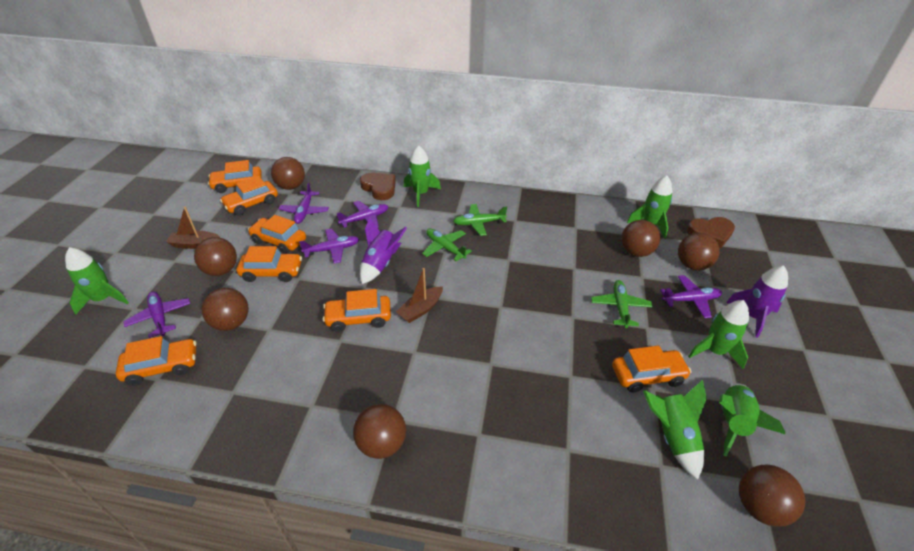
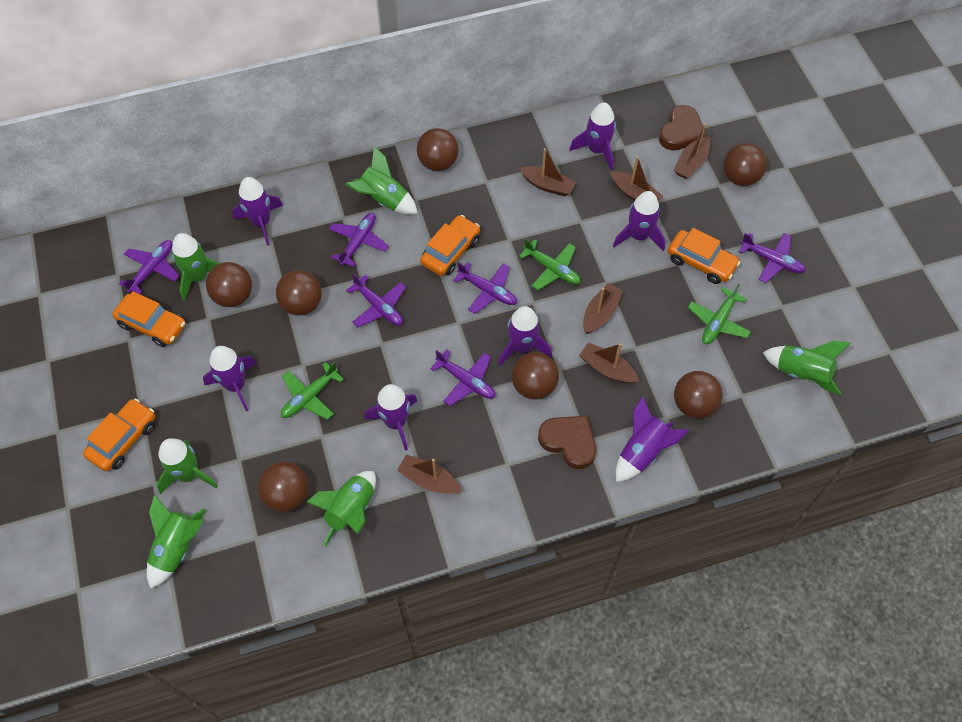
brown boat: 2 -> 6
orange car: 7 -> 4
purple plane: 5 -> 6
purple rocket: 2 -> 7

